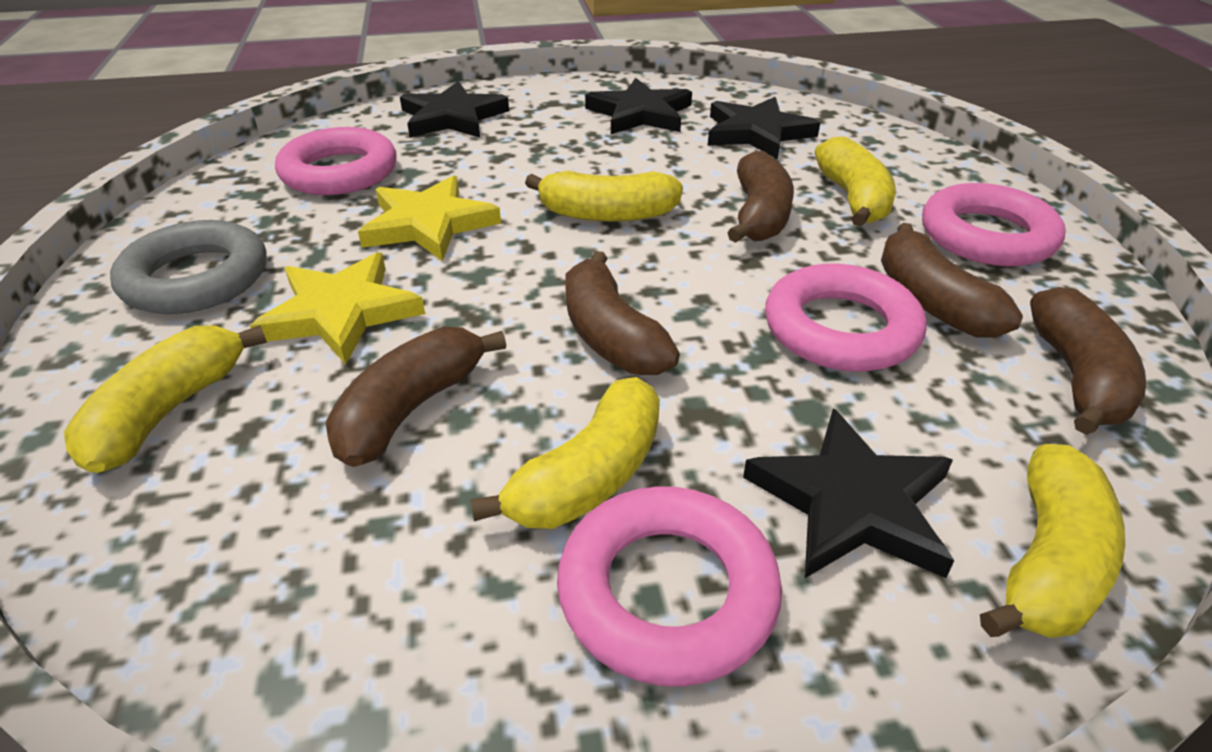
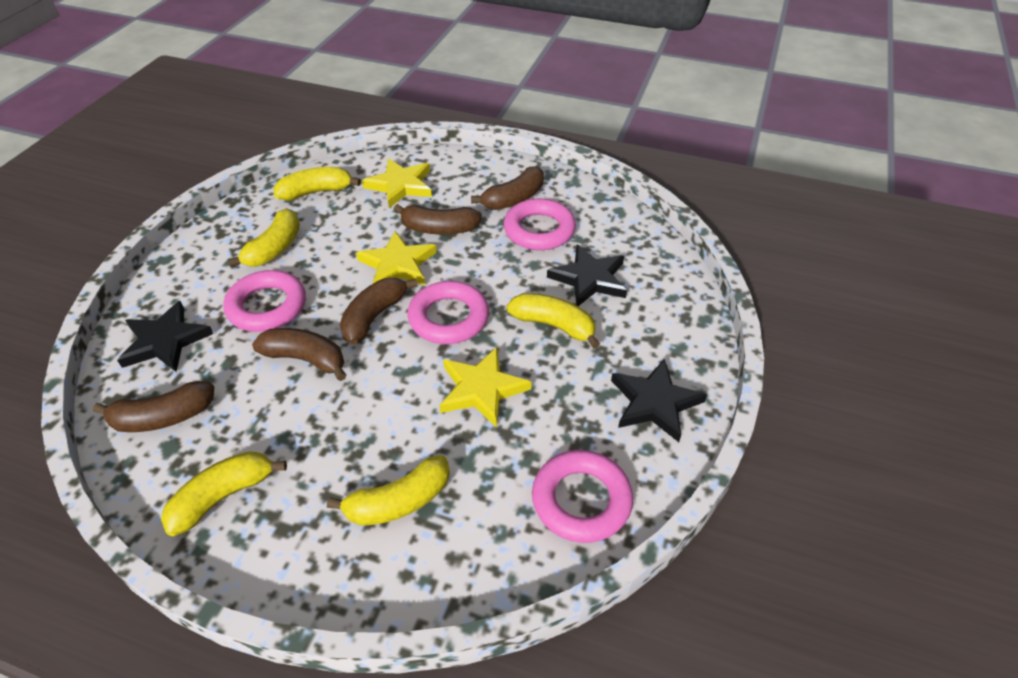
black star: 4 -> 3
grey ring: 1 -> 0
yellow star: 2 -> 3

